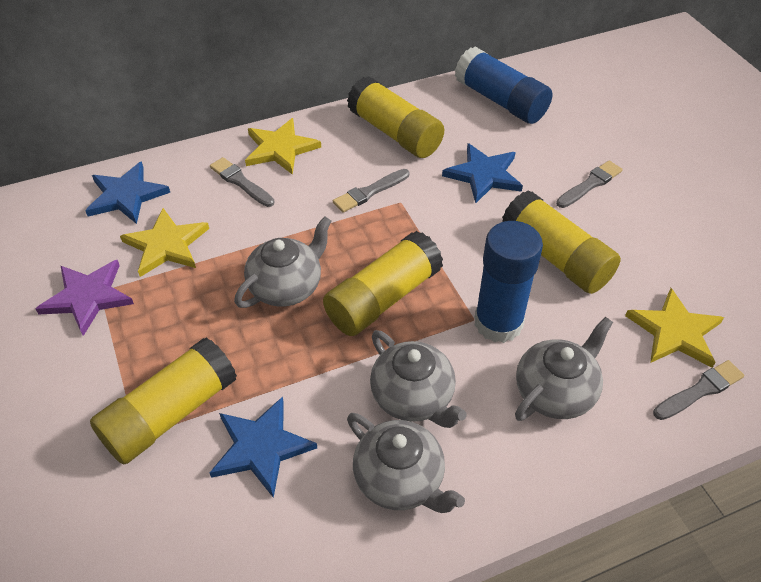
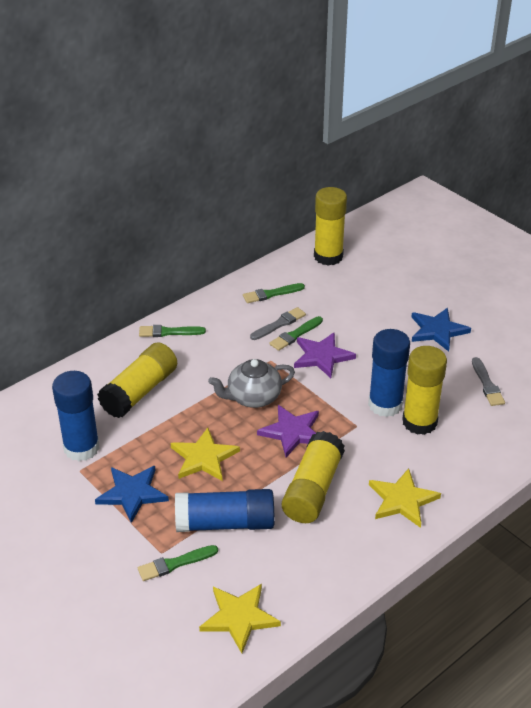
blue glue stick: 2 -> 3
blue star: 3 -> 2
green brush: 0 -> 4
grey brush: 4 -> 2
grey teapot: 4 -> 1
purple star: 1 -> 2

